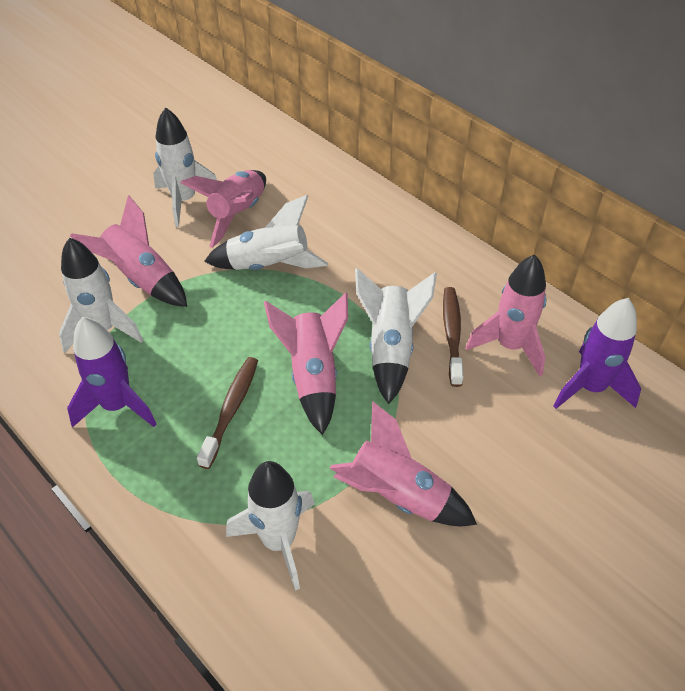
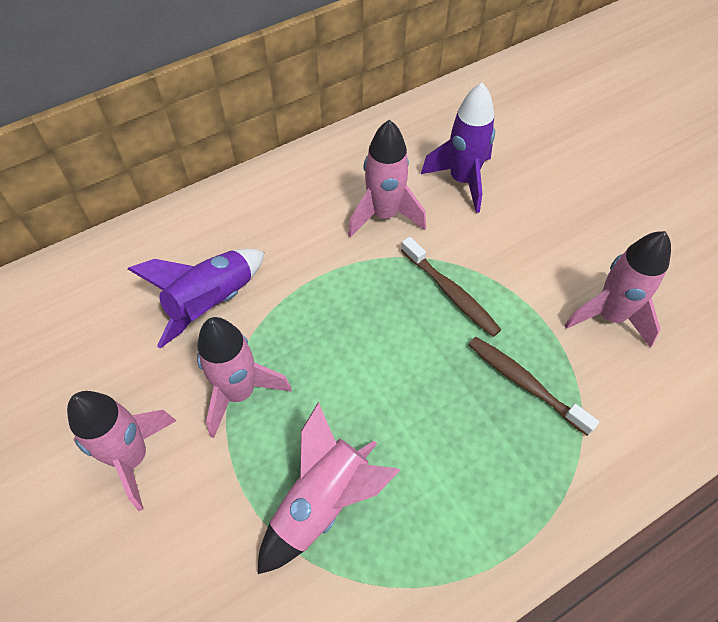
white rocket: 5 -> 0

